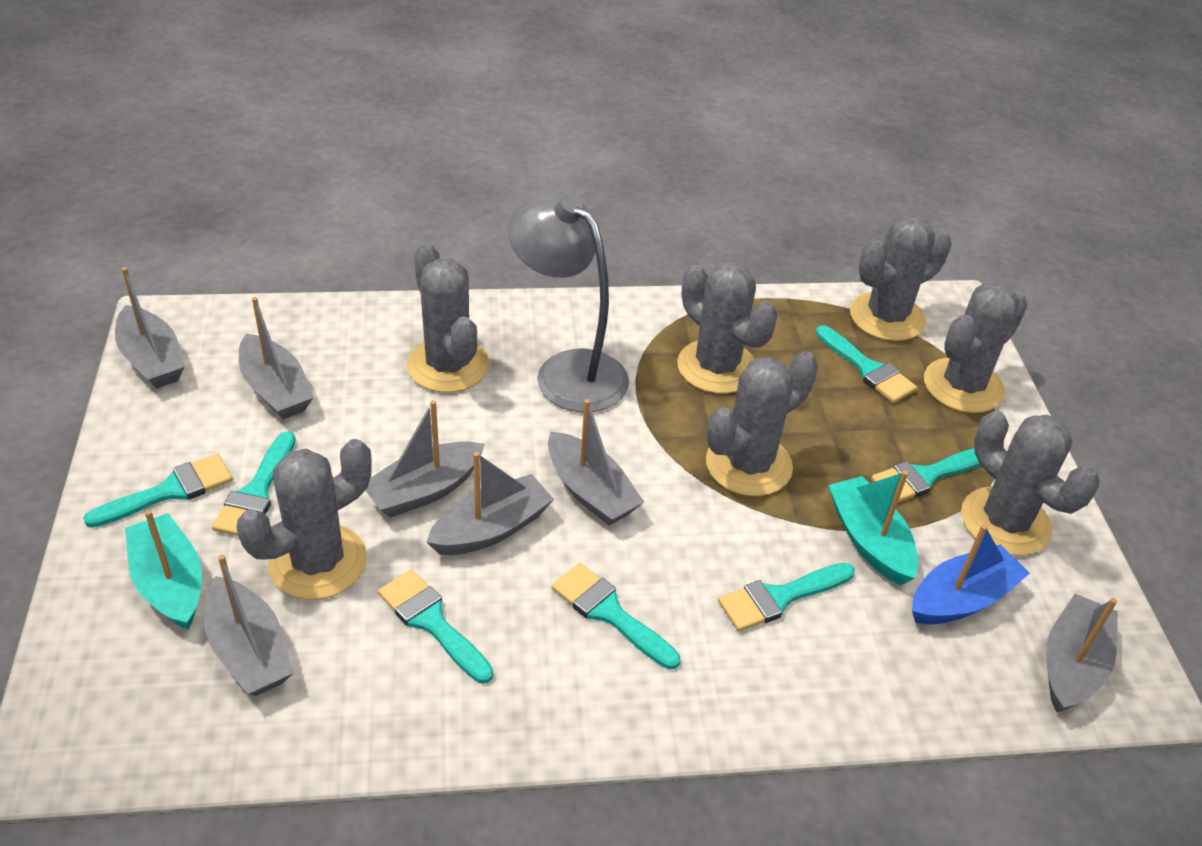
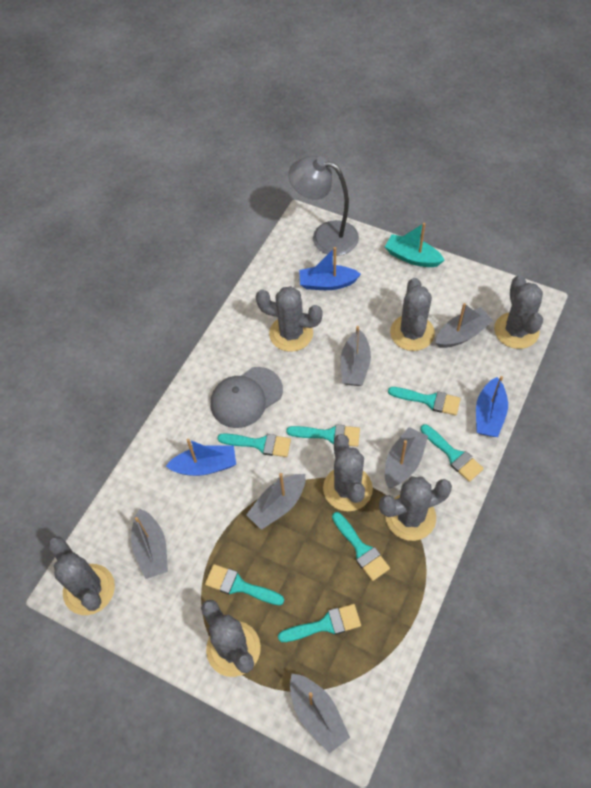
blue boat: 1 -> 3
grey boat: 7 -> 6
grey cap: 0 -> 1
turquoise boat: 2 -> 1

